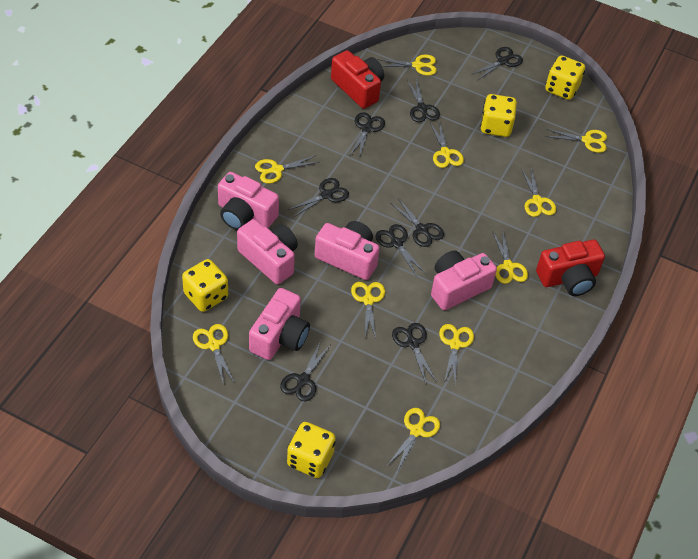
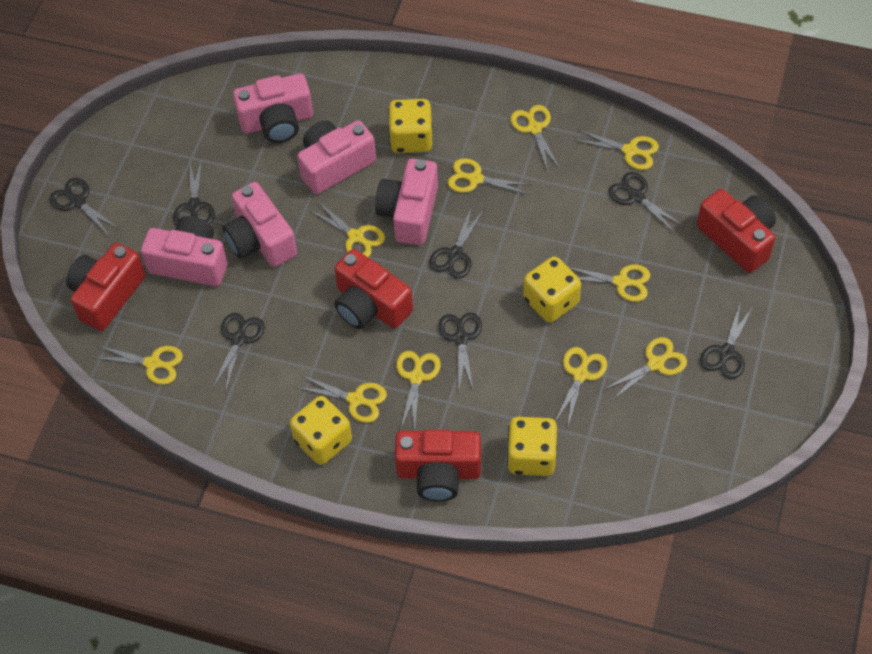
black scissors: 8 -> 7
red camera: 2 -> 4

